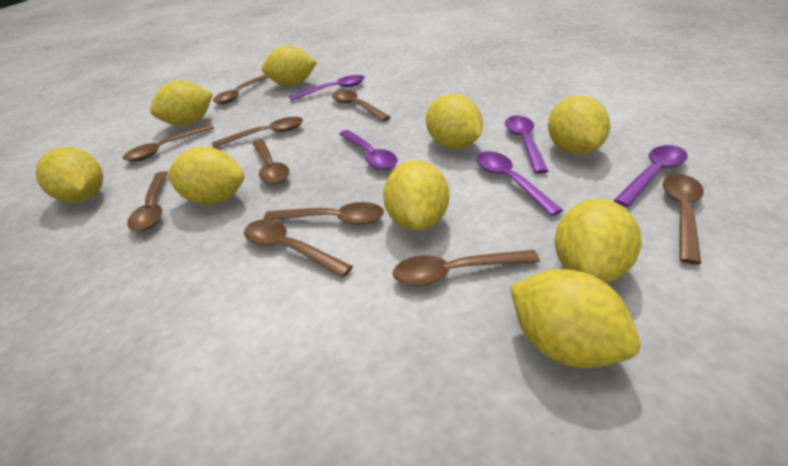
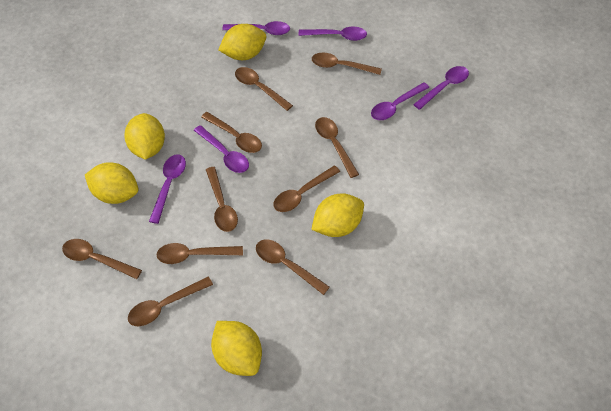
purple spoon: 5 -> 6
yellow lemon: 9 -> 5

